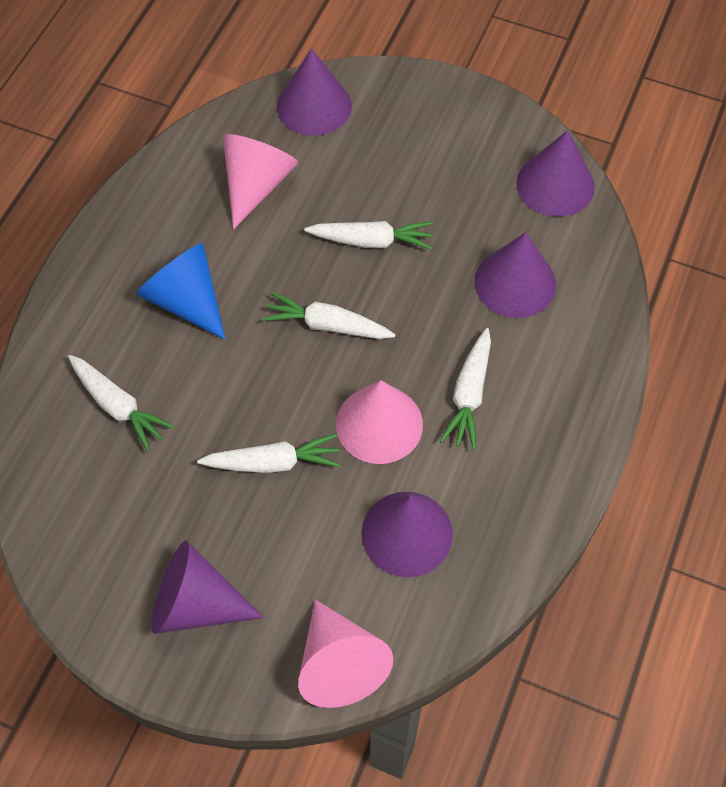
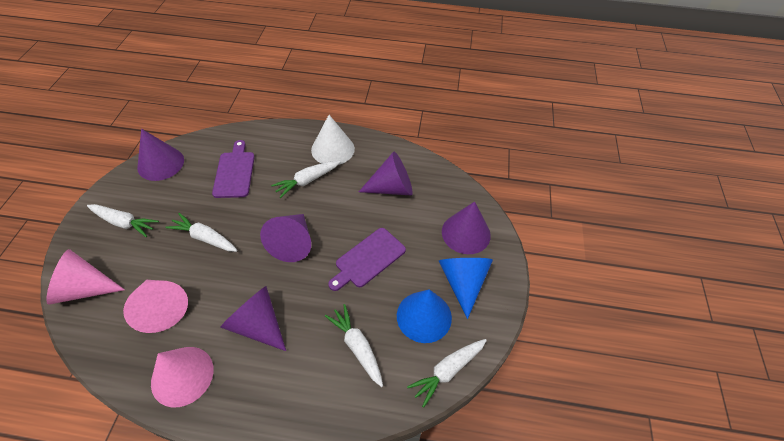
blue cone: 1 -> 2
purple cutting board: 0 -> 2
white cone: 0 -> 1

